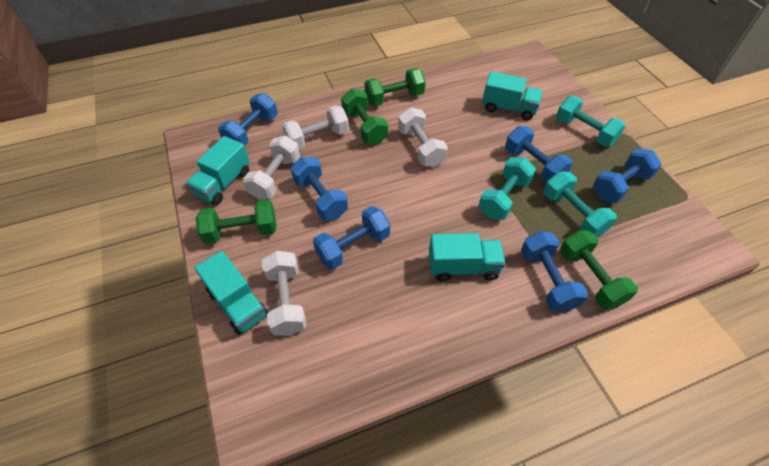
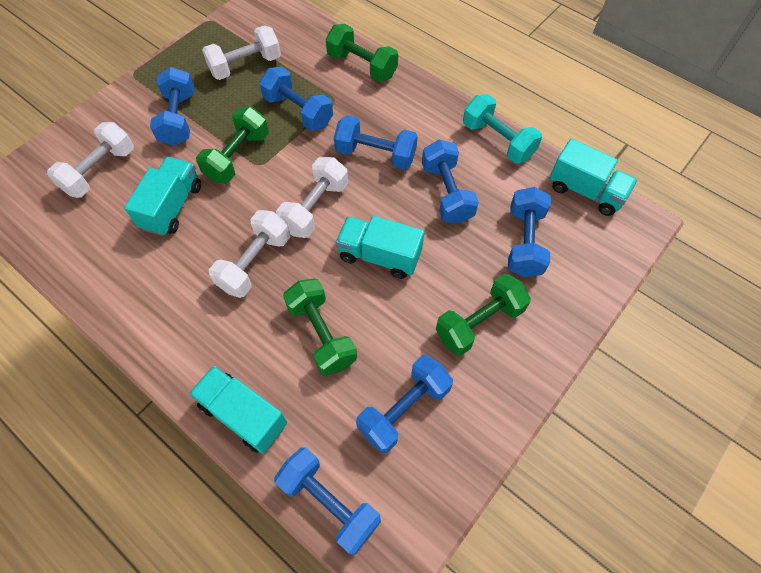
blue dumbbell: 6 -> 7
turquoise dumbbell: 3 -> 1

